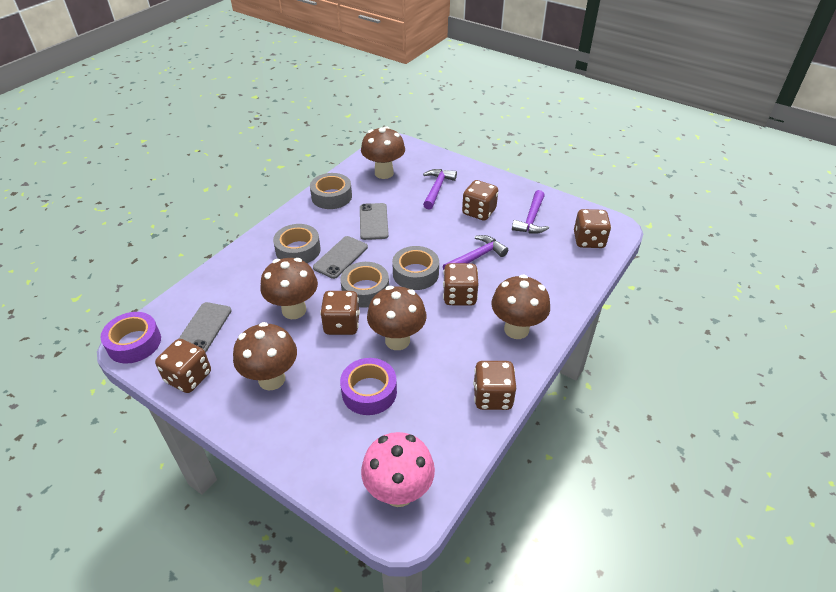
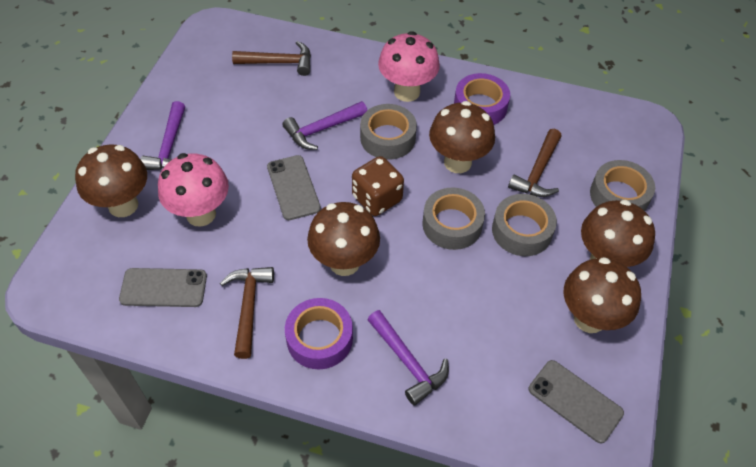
brown dice: 6 -> 1
brown hammer: 0 -> 3
pink mushroom: 1 -> 2

